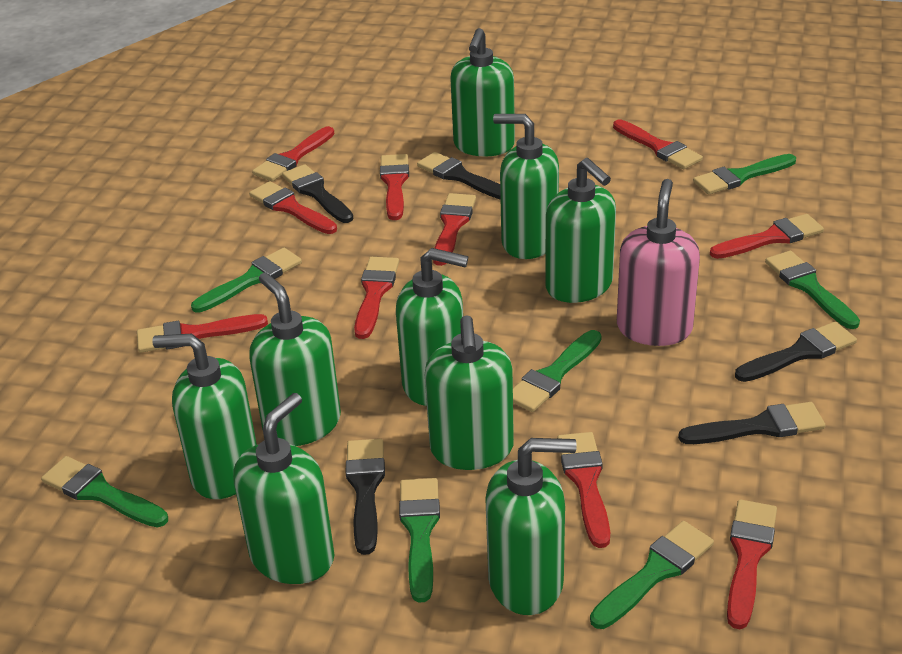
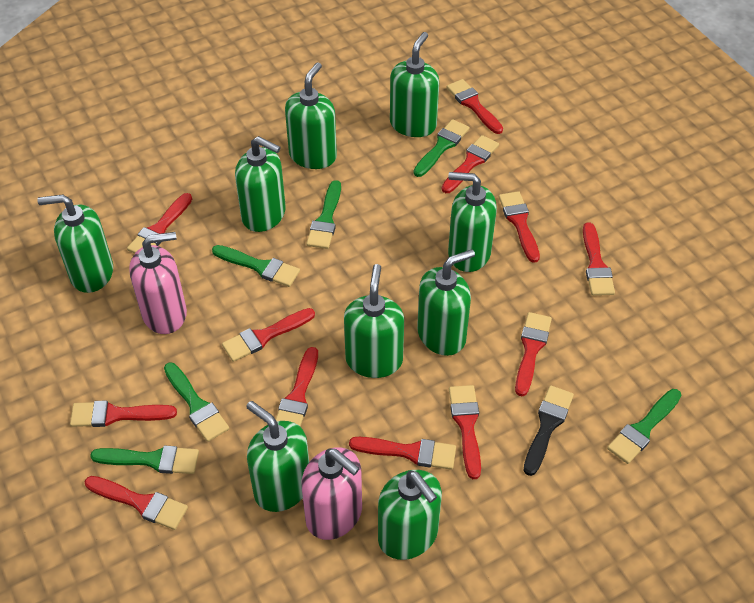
black brush: 5 -> 1
green brush: 7 -> 6
pink soap dispenser: 1 -> 2
red brush: 10 -> 12

